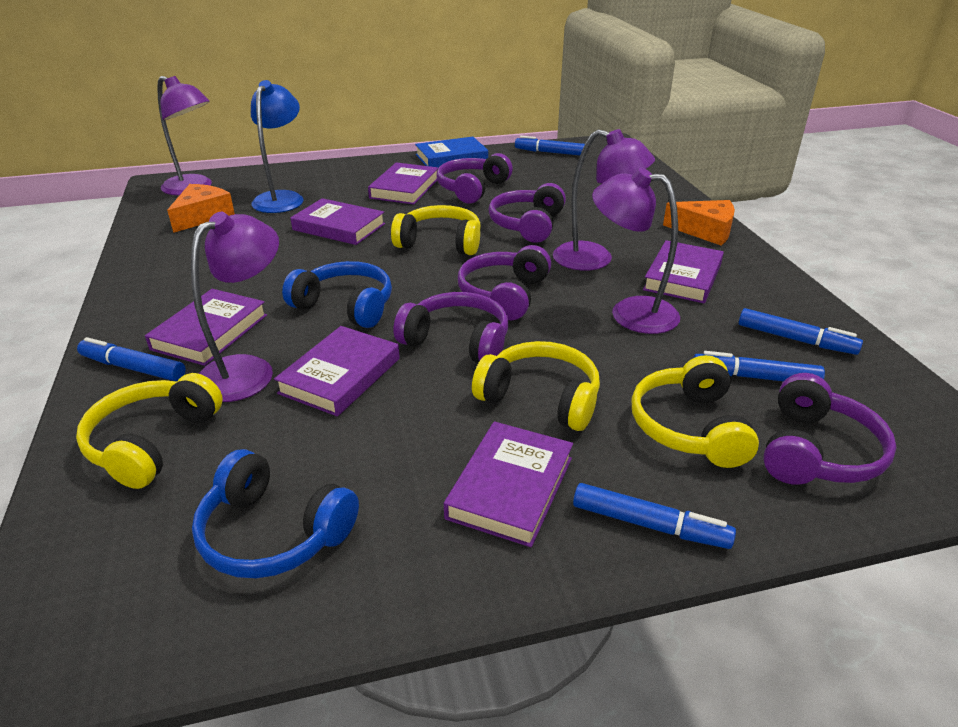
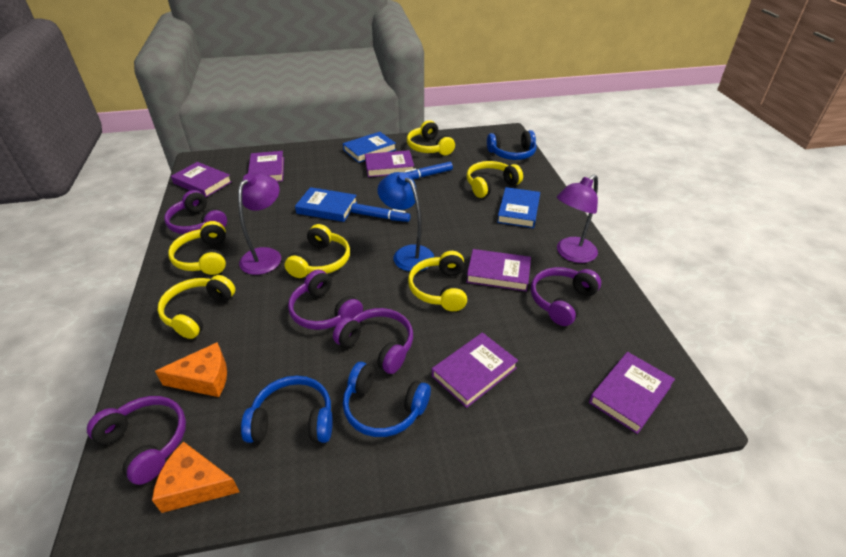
blue book: 1 -> 3
blue headphones: 2 -> 3
blue marker: 5 -> 2
purple lamp: 4 -> 2
yellow headphones: 4 -> 6

